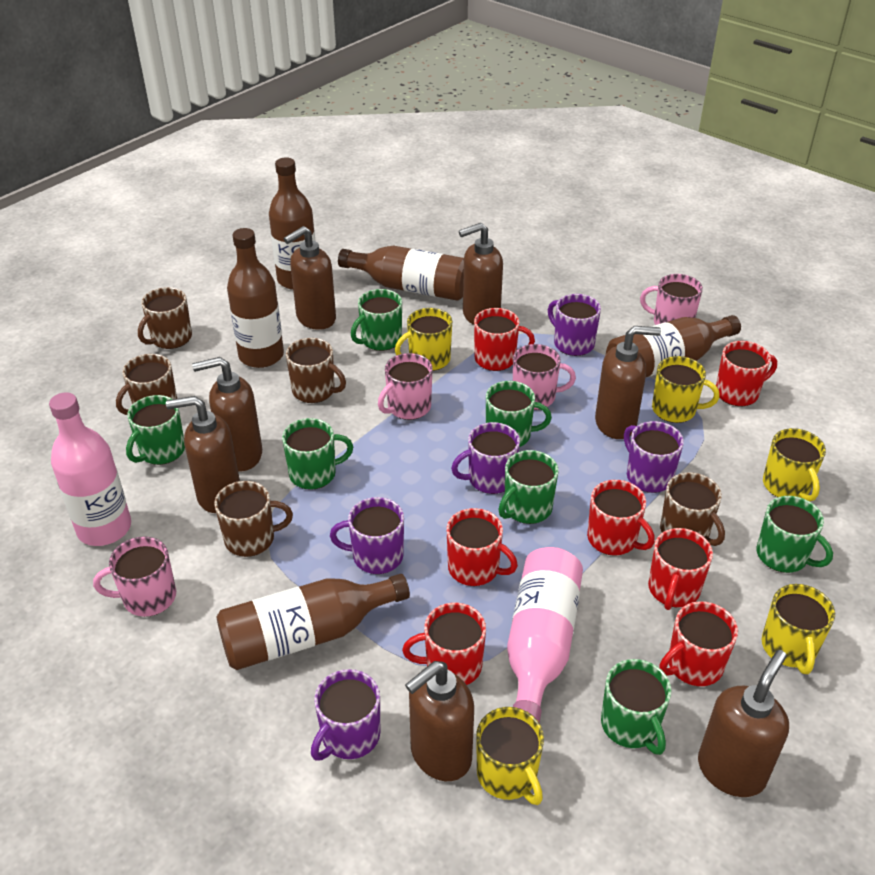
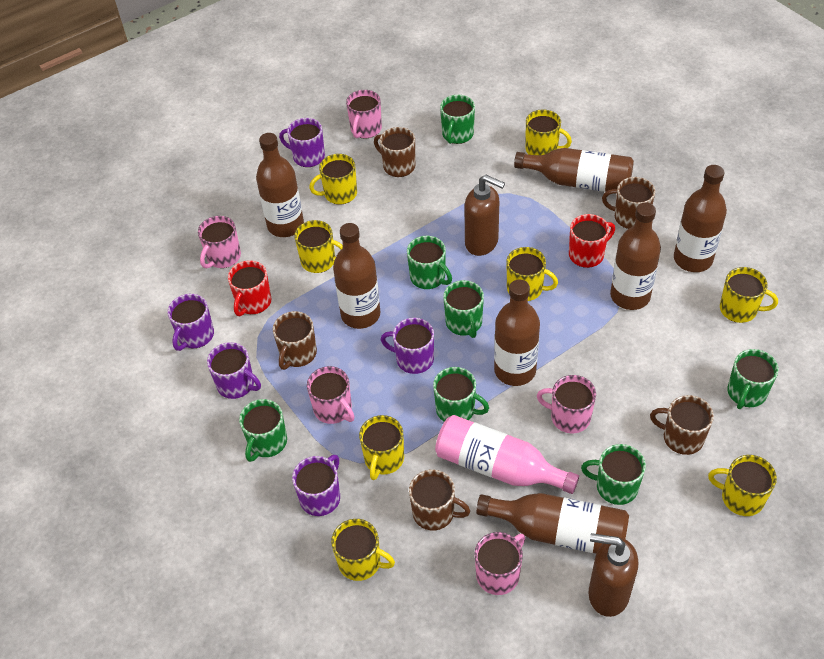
brown bottle: 5 -> 7
brown soap dispenser: 7 -> 2
pink bottle: 2 -> 1
pink mug: 4 -> 5
red mug: 7 -> 2
yellow mug: 5 -> 8

